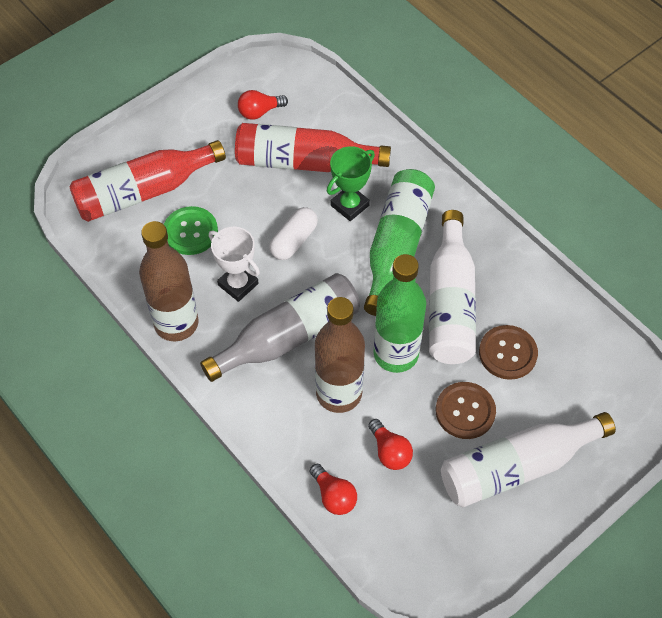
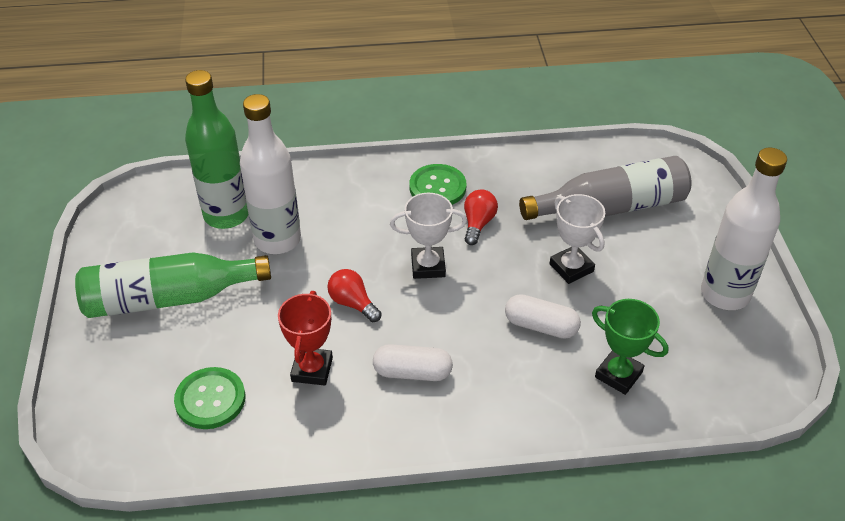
brown bottle: 2 -> 0
brown button: 2 -> 0
green button: 1 -> 2
red bottle: 2 -> 0
red light bulb: 3 -> 2
red trophy: 0 -> 1
white capsule: 1 -> 2
white trophy: 1 -> 2

